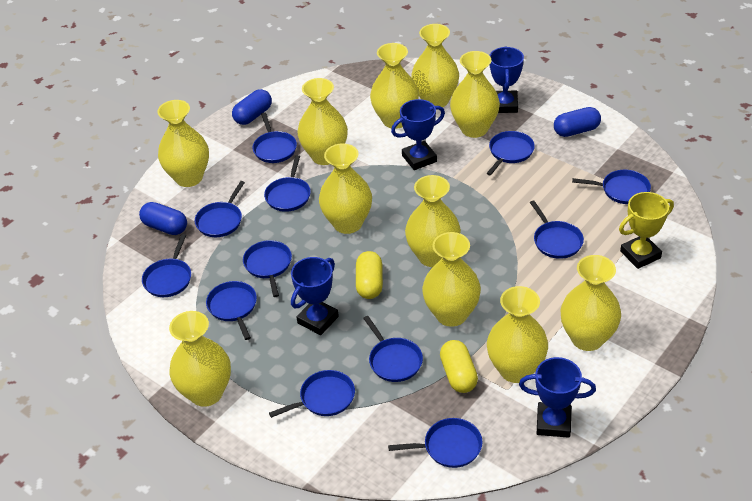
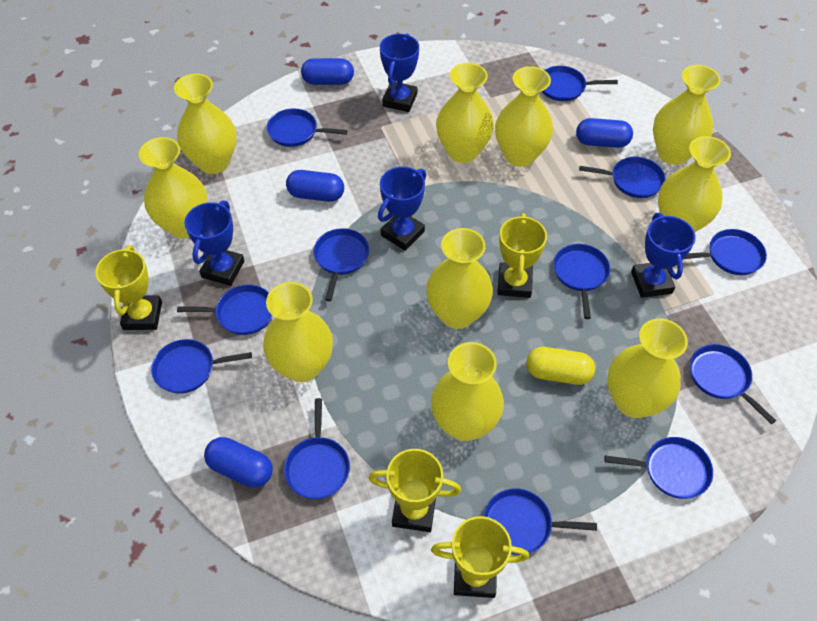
blue capsule: 3 -> 4
yellow capsule: 2 -> 1
yellow trophy: 1 -> 4
yellow vase: 11 -> 10

